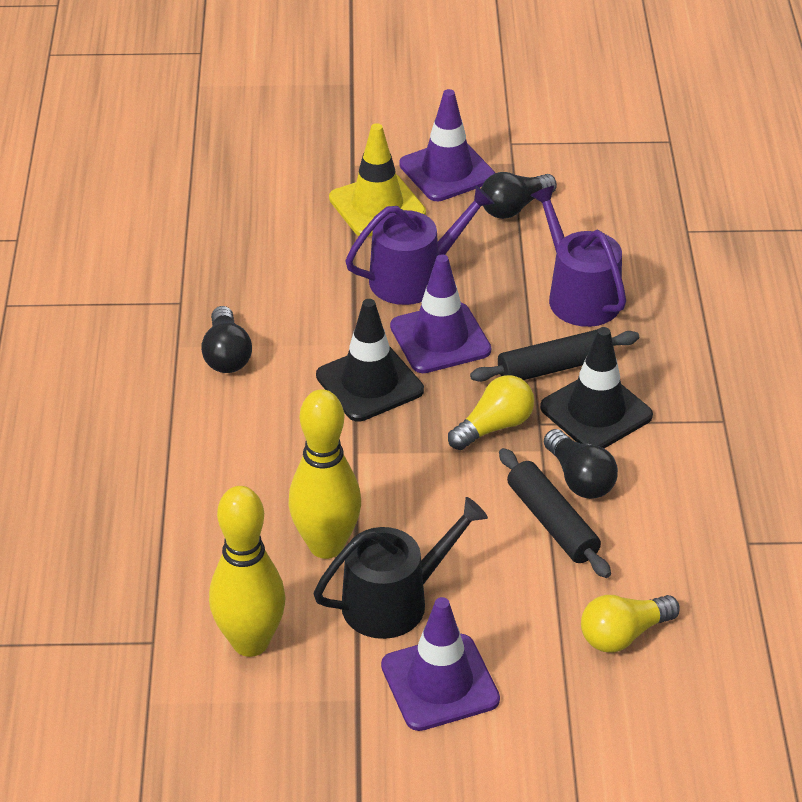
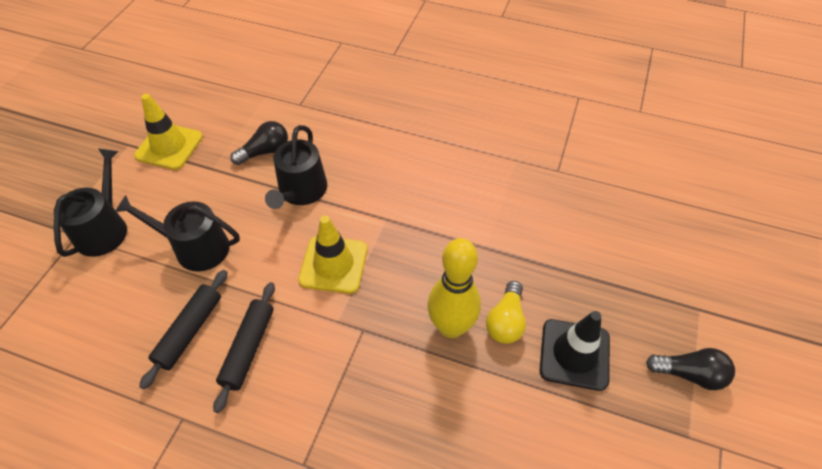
black light bulb: 3 -> 2
black traffic cone: 2 -> 1
black watering can: 1 -> 3
purple traffic cone: 3 -> 0
purple watering can: 2 -> 0
yellow bowling pin: 2 -> 1
yellow light bulb: 2 -> 1
yellow traffic cone: 1 -> 2

